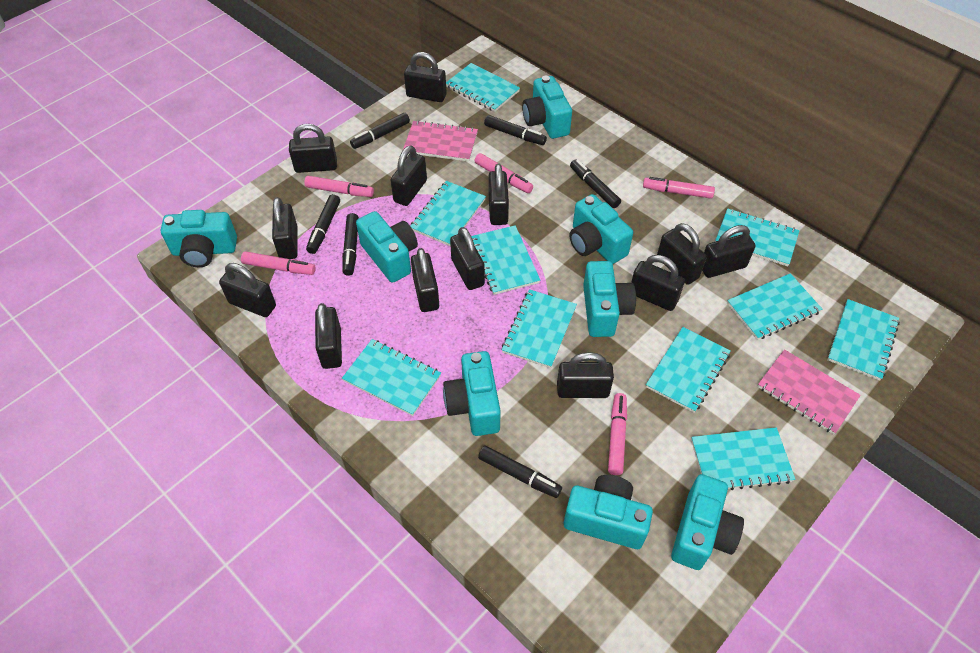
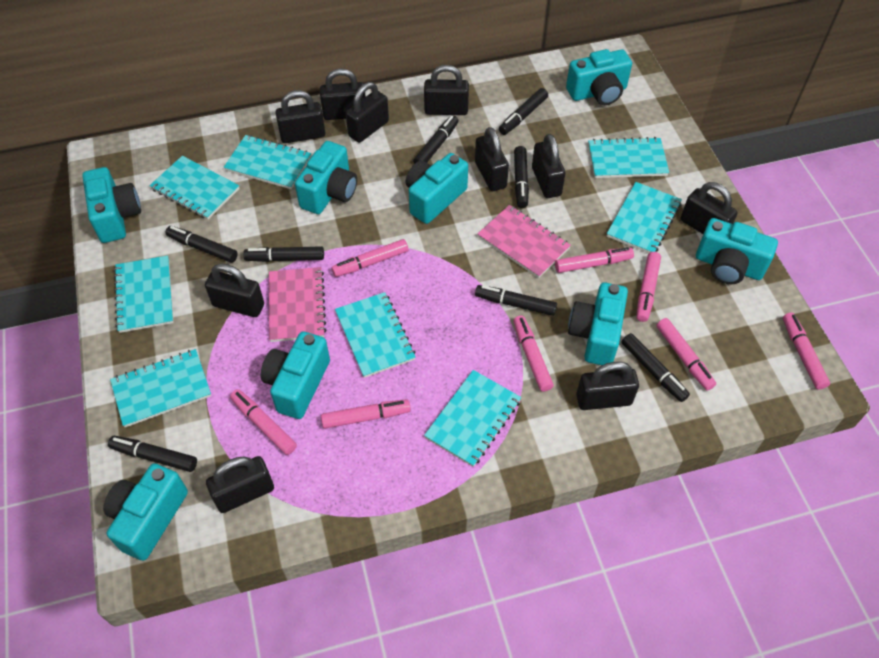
black marker: 6 -> 8
black padlock: 13 -> 10
pink marker: 5 -> 8
turquoise notebook: 10 -> 8

